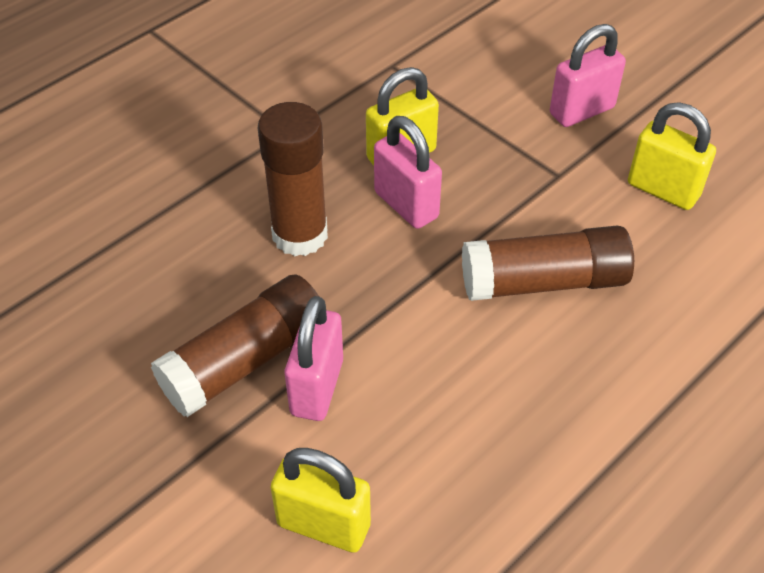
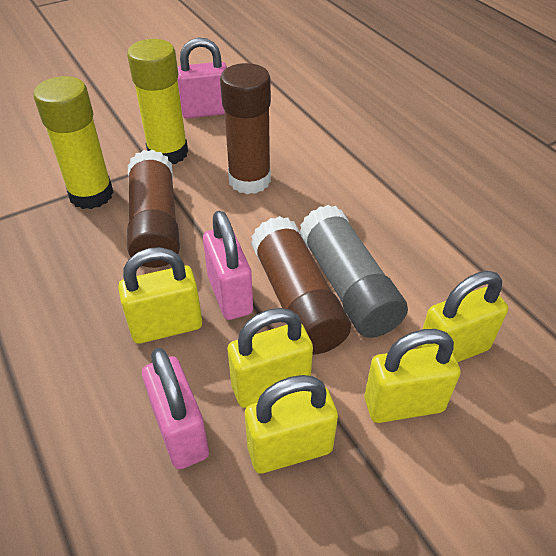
grey glue stick: 0 -> 1
yellow glue stick: 0 -> 2
yellow padlock: 3 -> 5

